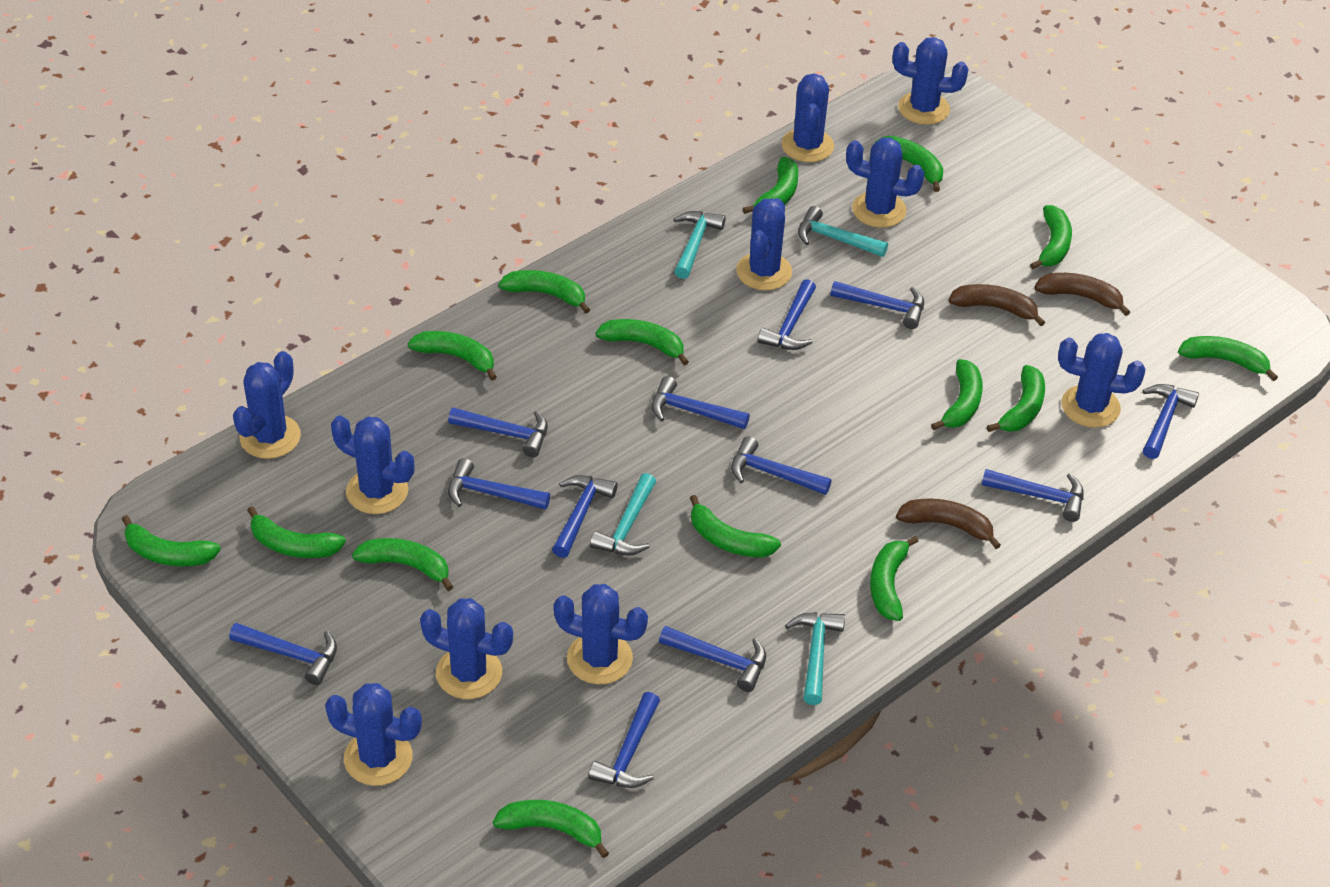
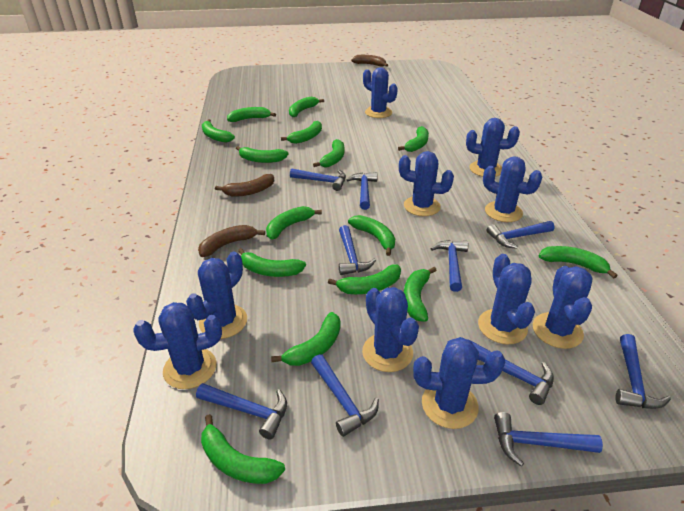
blue hammer: 12 -> 10
turquoise hammer: 4 -> 0

